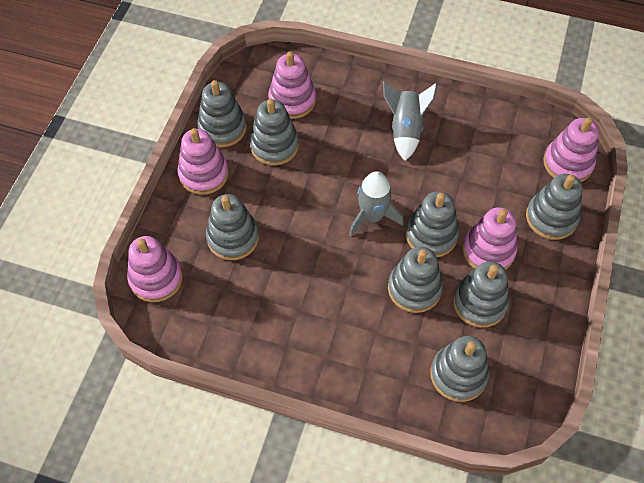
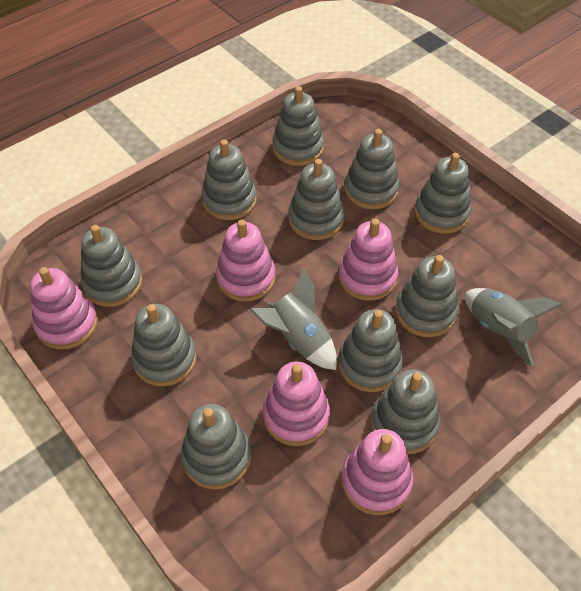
grey stacking toy: 8 -> 11

